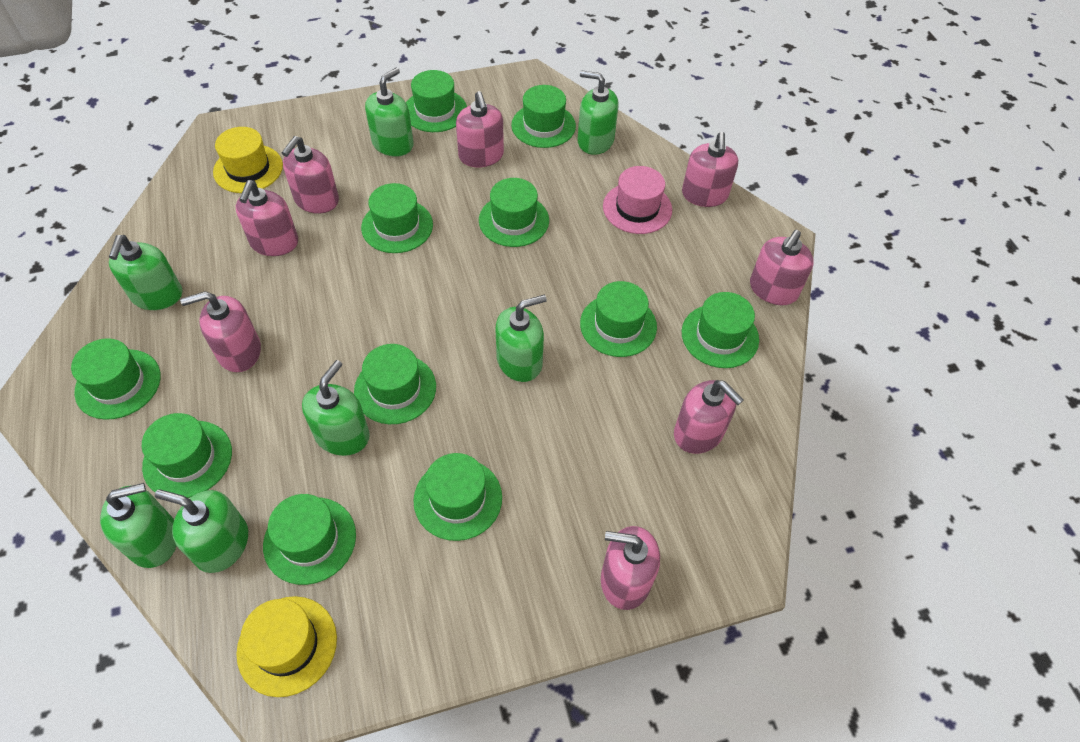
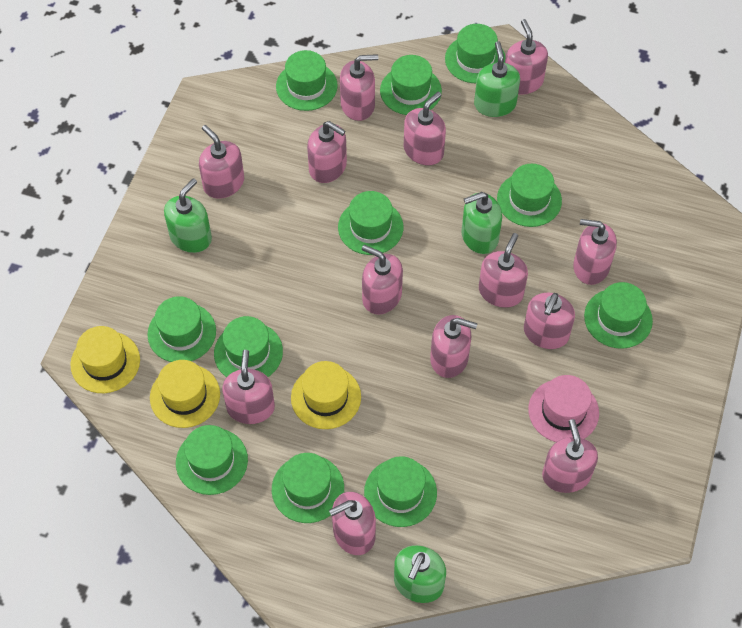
green soap dispenser: 7 -> 4
pink soap dispenser: 8 -> 13
yellow hat: 2 -> 3

